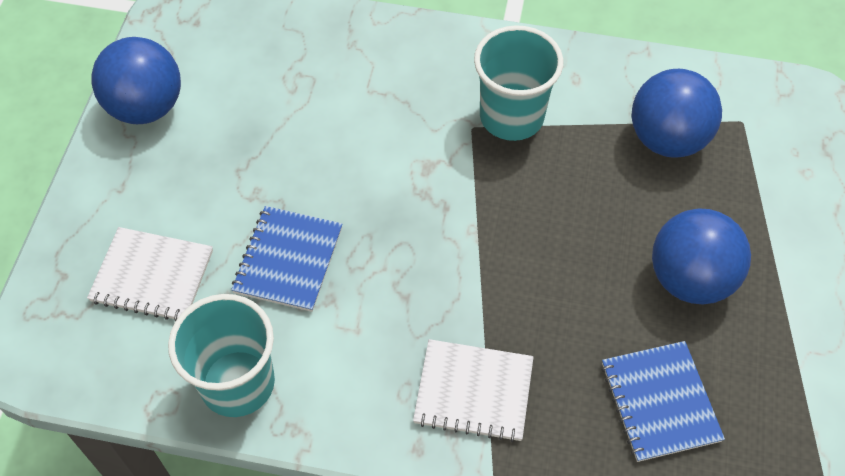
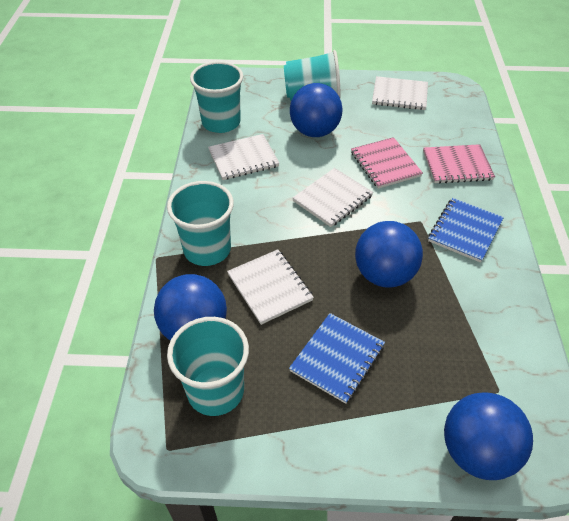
blue ball: 3 -> 4
pink notebook: 0 -> 2
turquoise cup: 2 -> 4
white notebook: 2 -> 4

